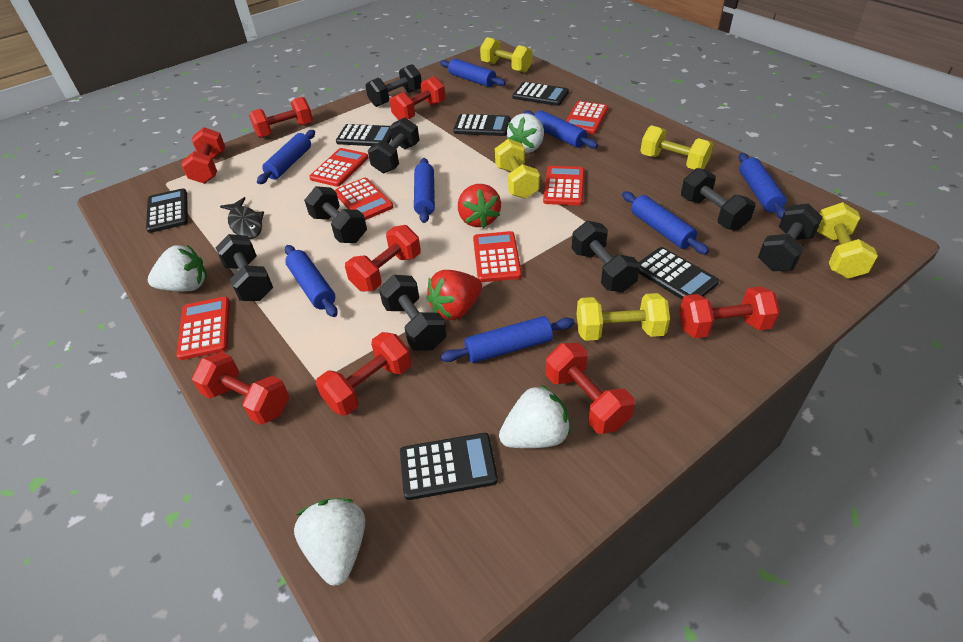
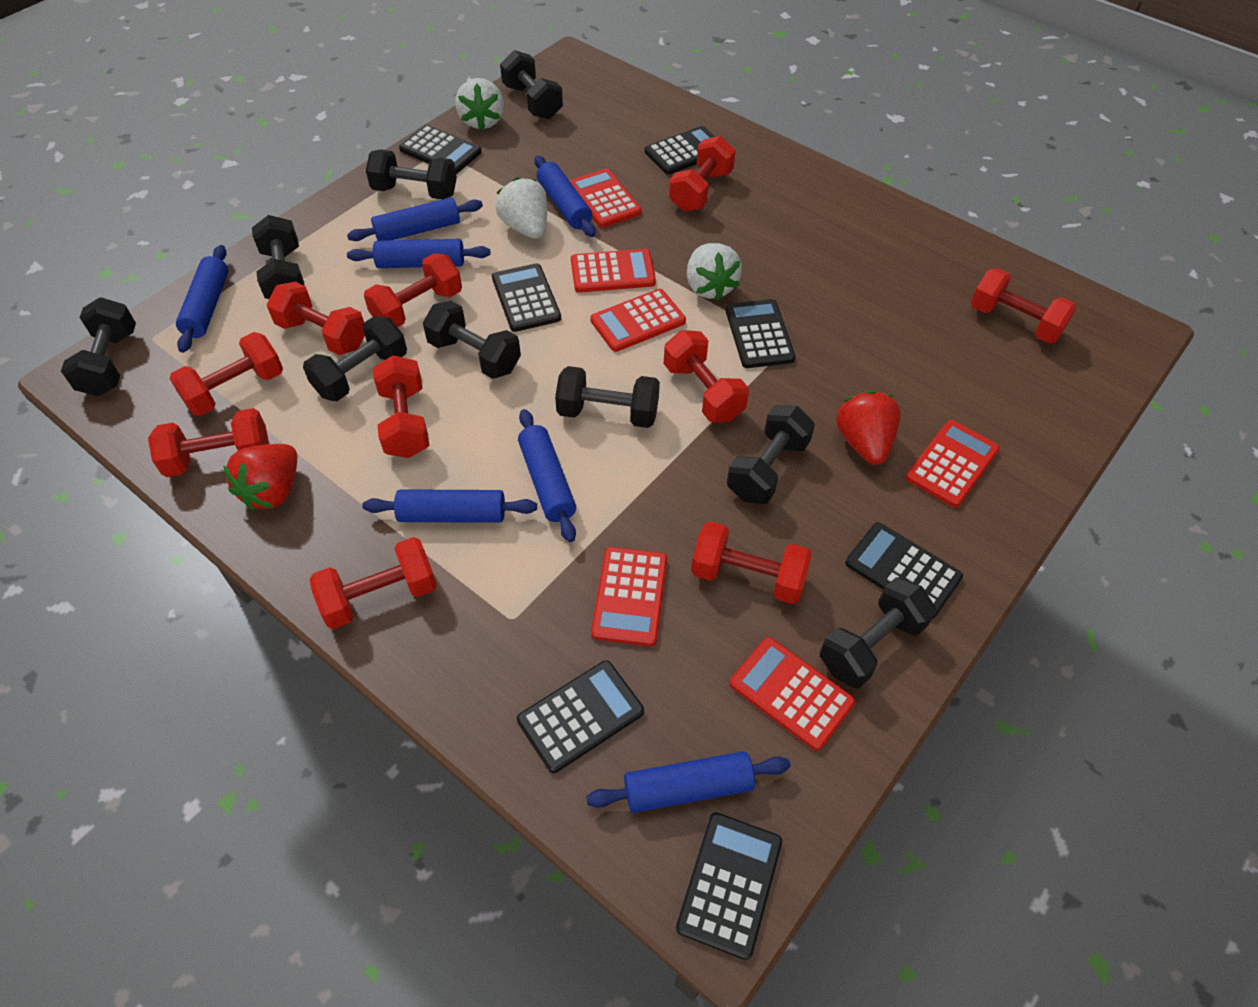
black calculator: 6 -> 7
black dumbbell: 8 -> 9
black fish: 1 -> 0
blue rolling pin: 8 -> 7
red dumbbell: 8 -> 10
white strawberry: 4 -> 3
yellow dumbbell: 5 -> 0

